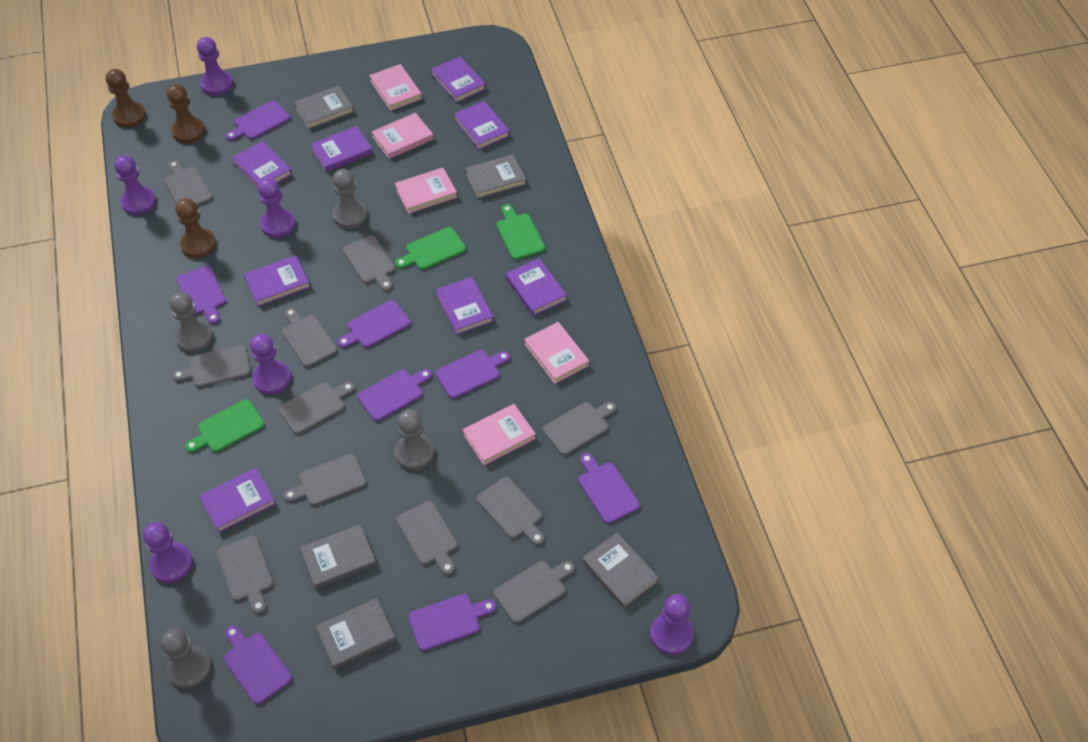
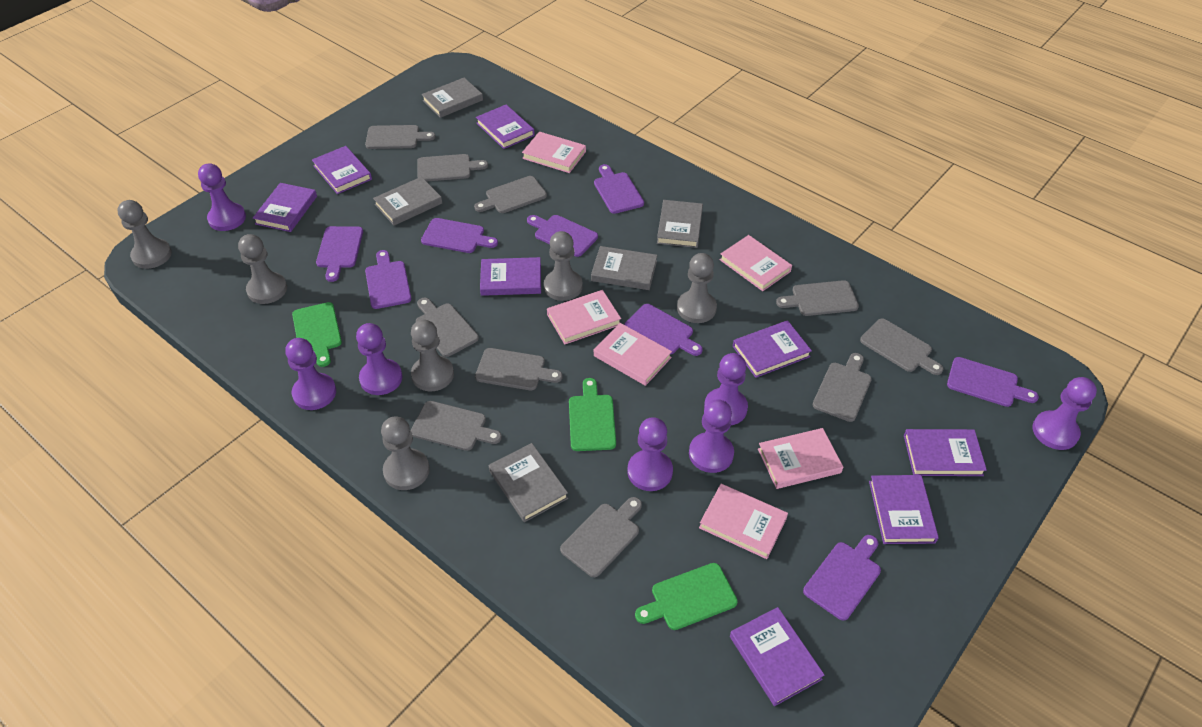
brown pawn: 3 -> 0
grey cutting board: 11 -> 10
grey pawn: 4 -> 6
pink book: 5 -> 6
purple pawn: 6 -> 7

